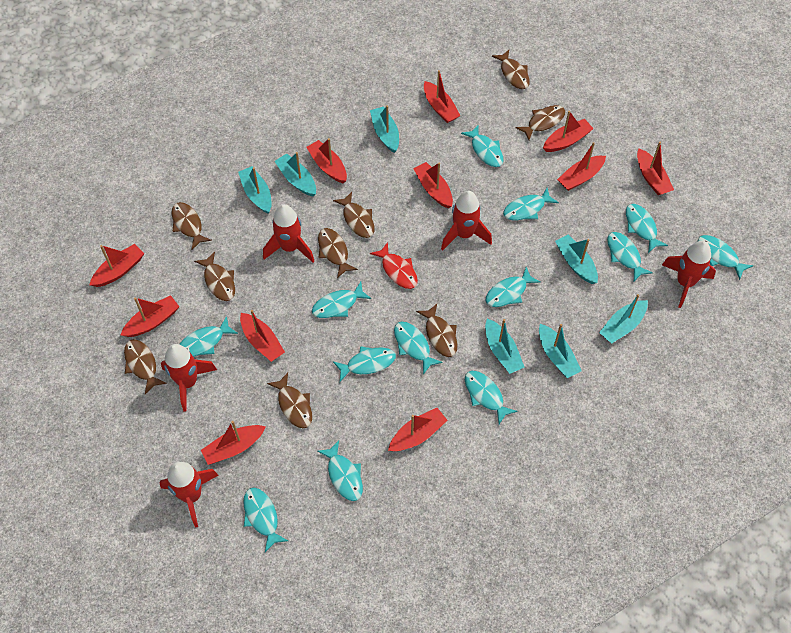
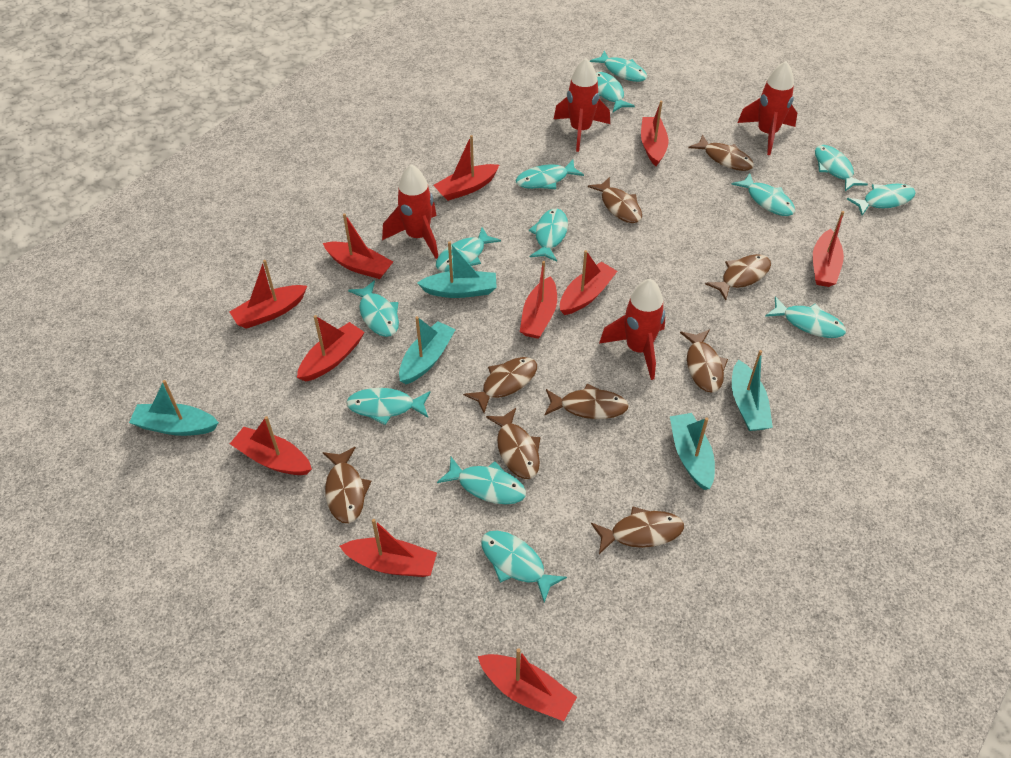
red fish: 1 -> 0
red rocket: 5 -> 4
turquoise boat: 7 -> 5

